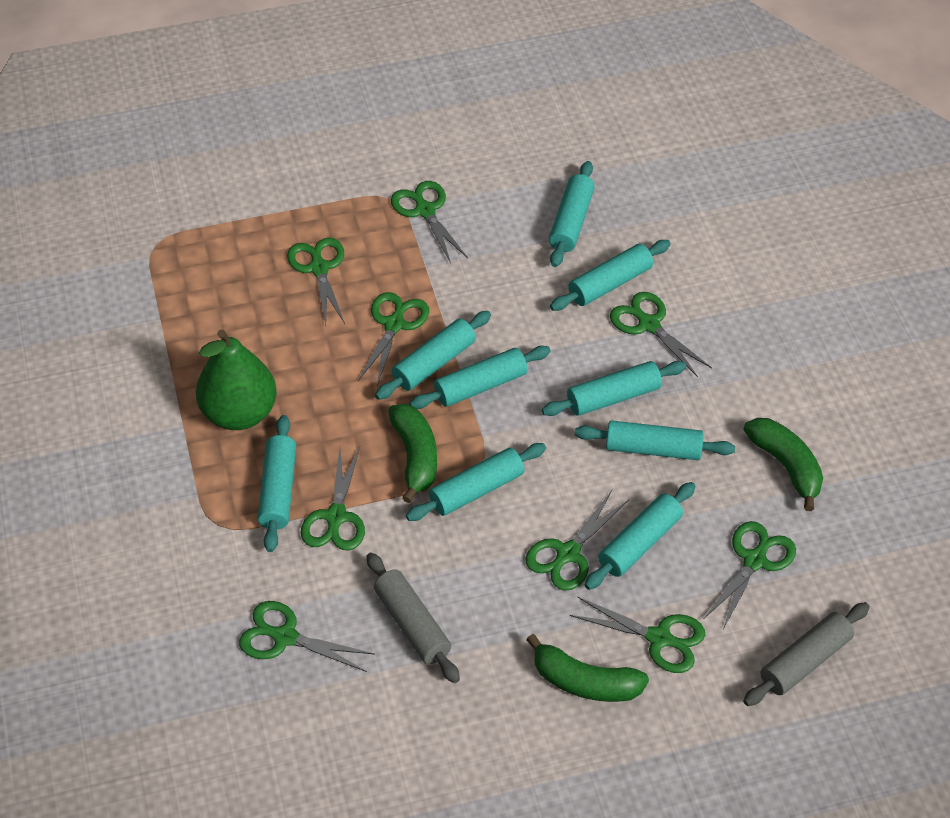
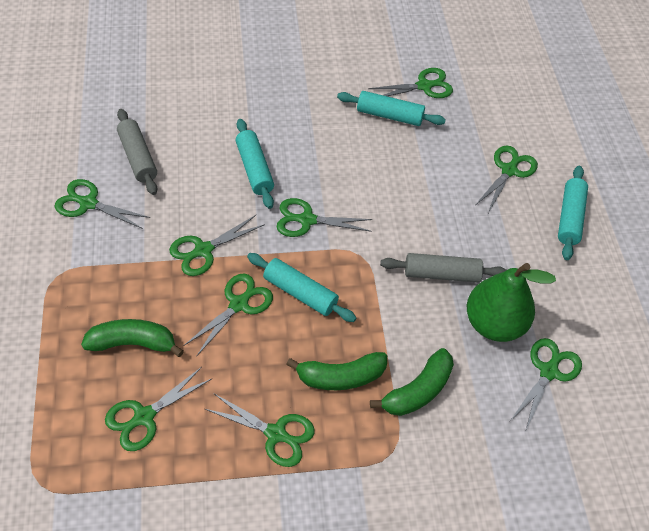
turquoise rolling pin: 9 -> 4

